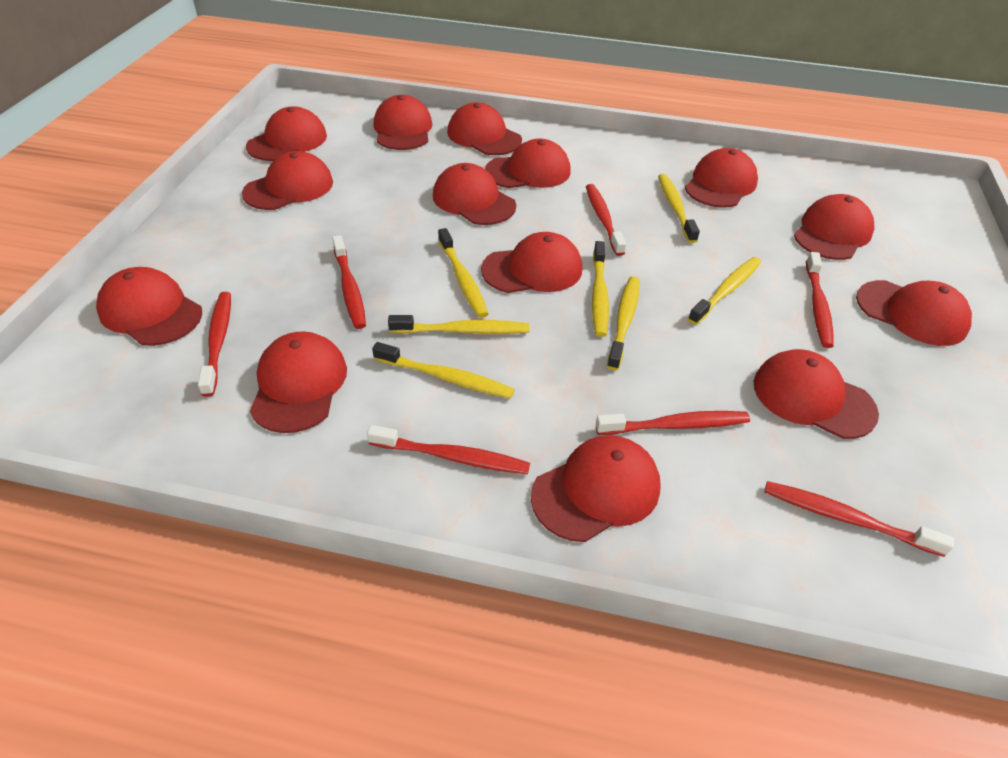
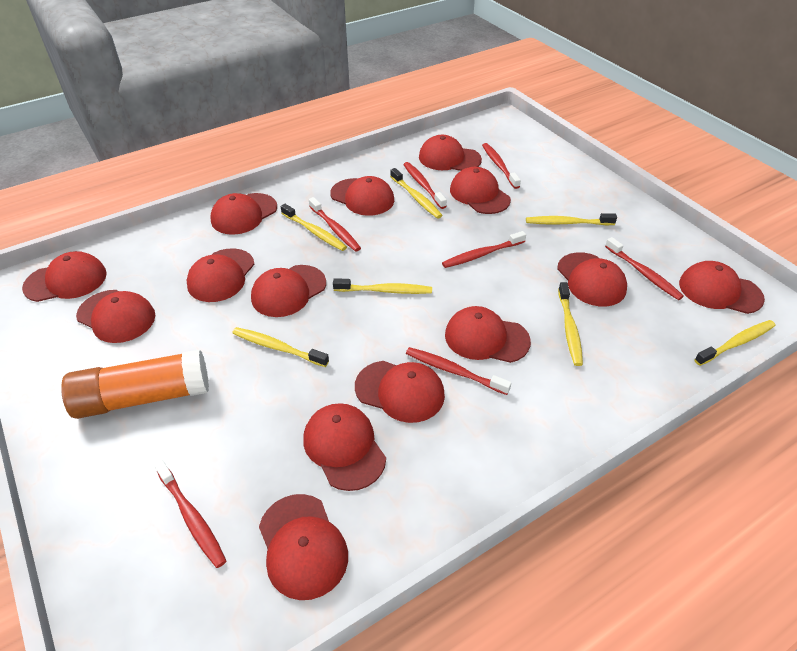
orange glue stick: 0 -> 1

